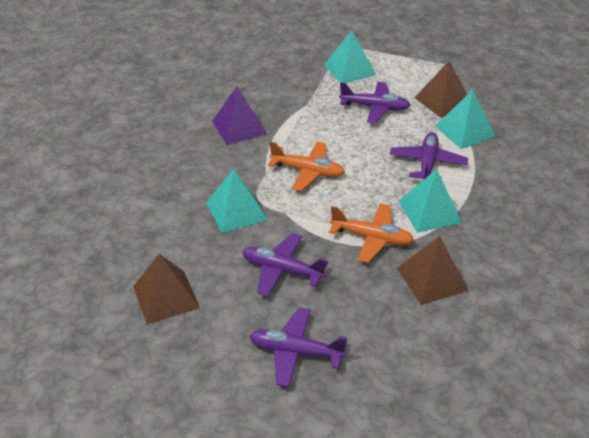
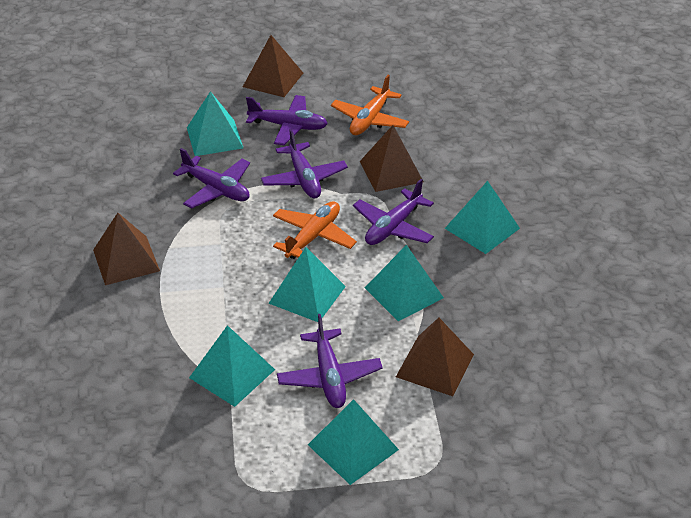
brown pyramid: 3 -> 4
purple plane: 4 -> 5
purple pyramid: 1 -> 0
turquoise pyramid: 4 -> 6

